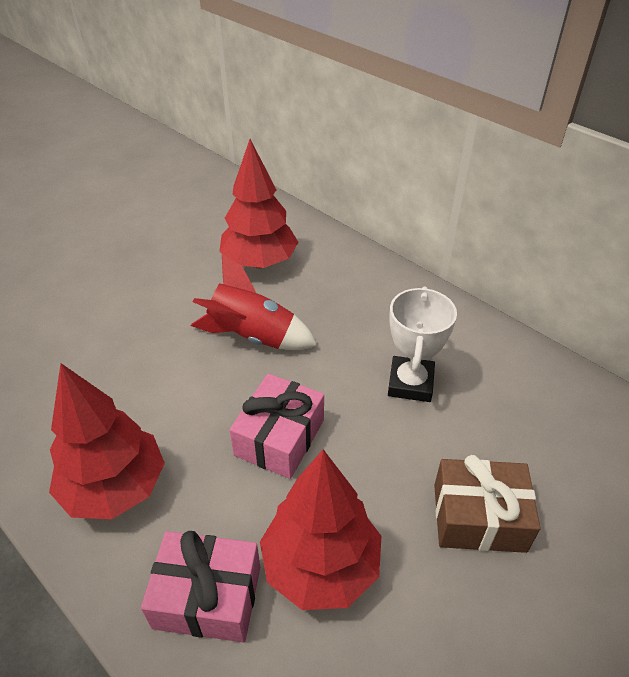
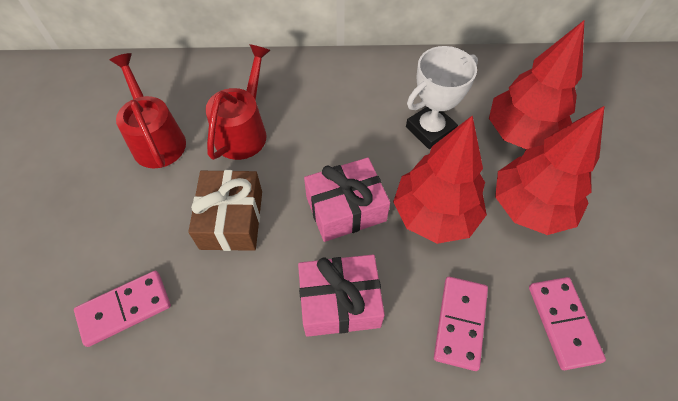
pink domino: 0 -> 3
red rocket: 1 -> 0
red watering can: 0 -> 2

